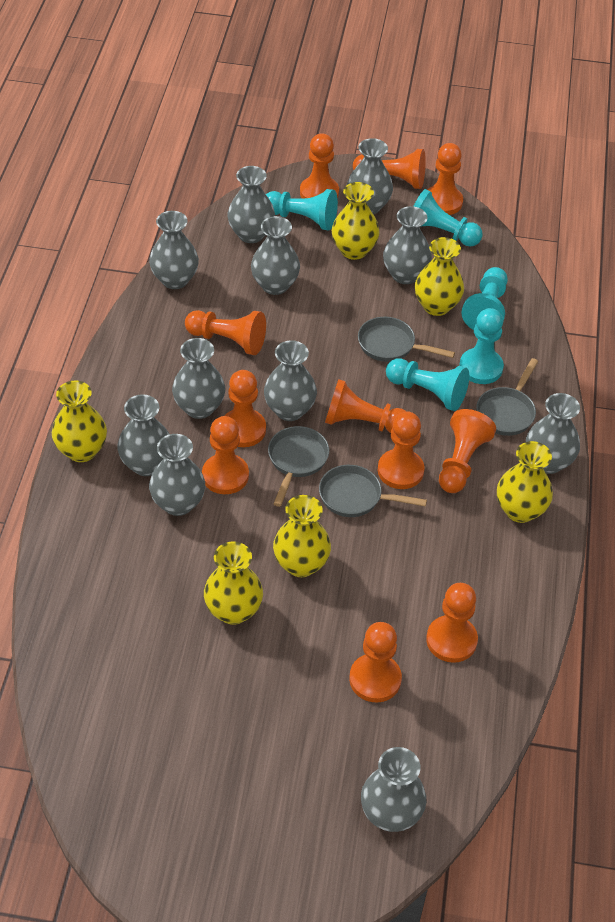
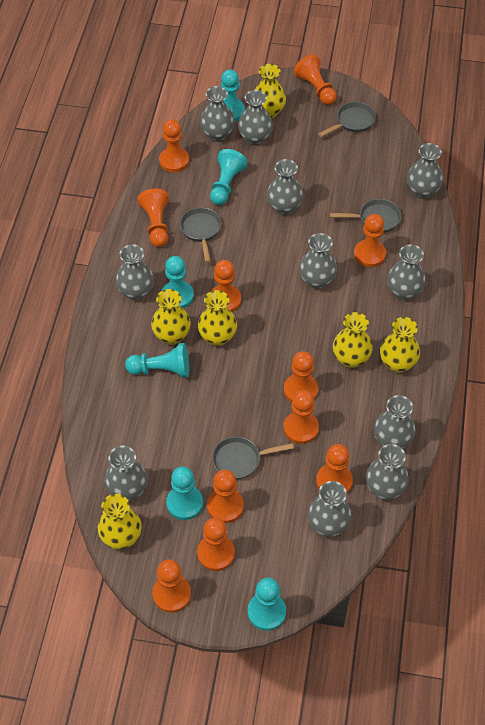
turquoise pawn: 5 -> 6

